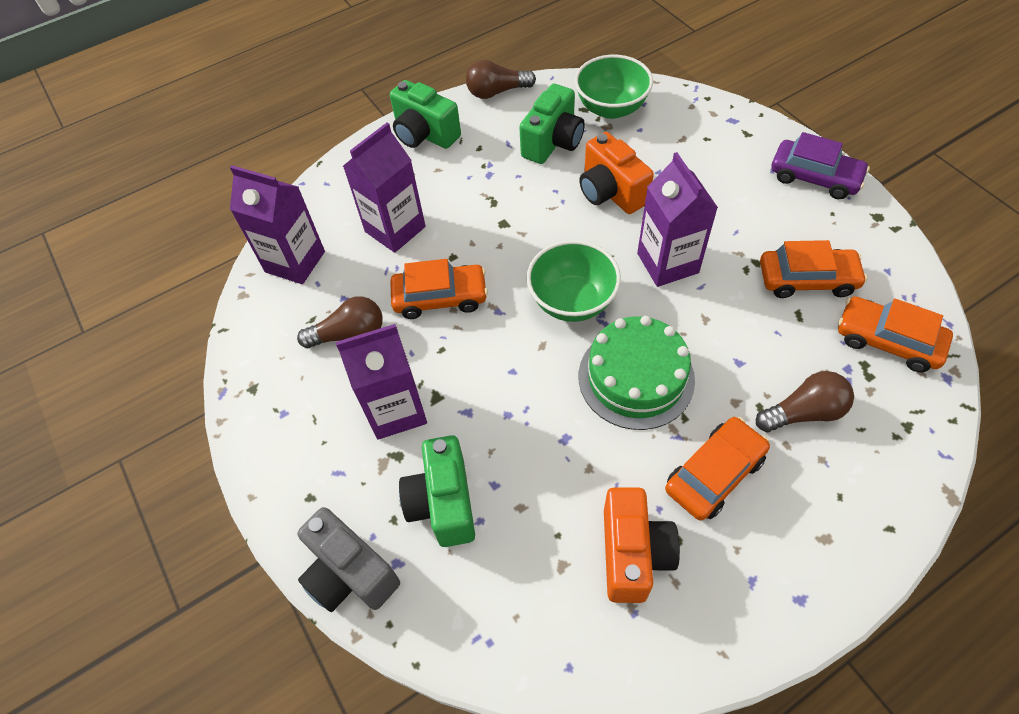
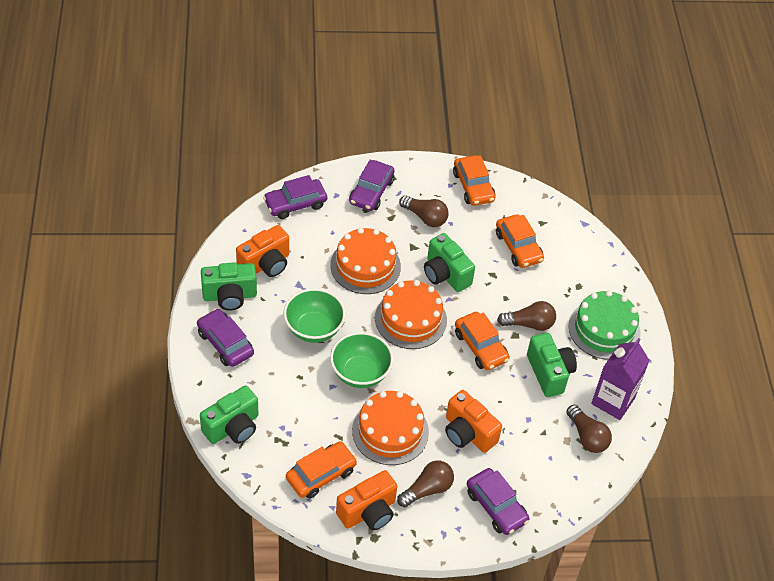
brown light bulb: 3 -> 4
green camera: 3 -> 4
grey camera: 1 -> 0
orange cake: 0 -> 3
orange camera: 2 -> 3
purple car: 1 -> 4
purple carton: 4 -> 1

